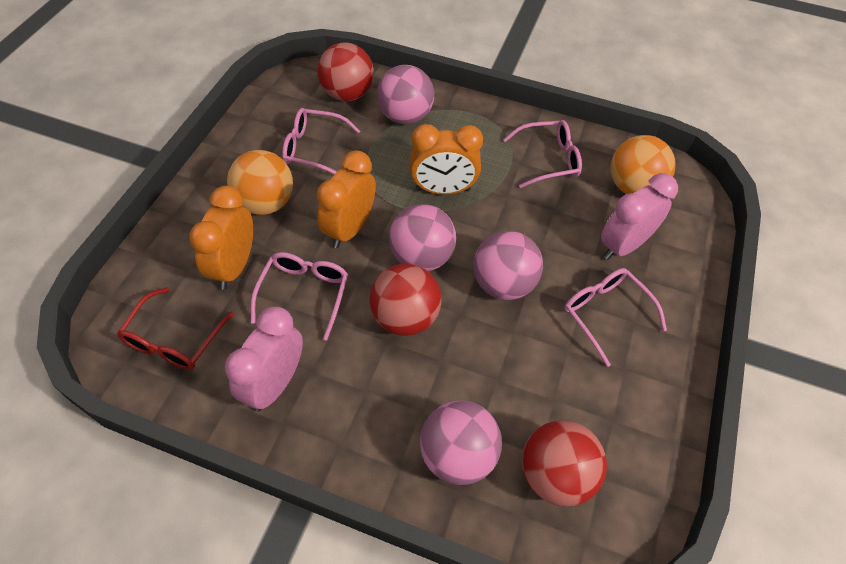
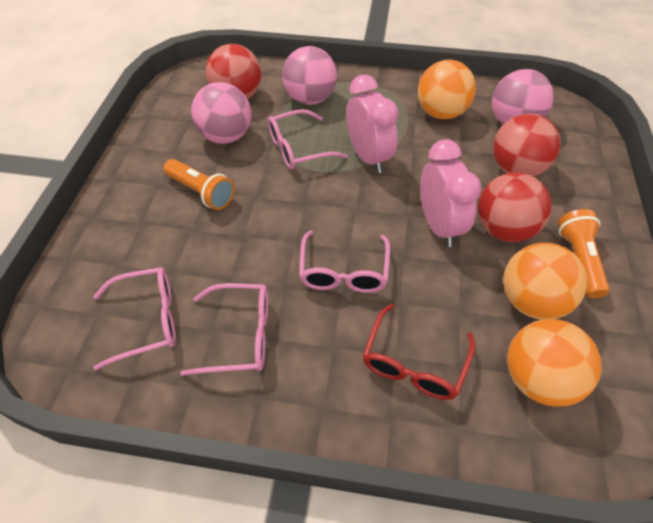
orange ball: 2 -> 3
orange clock: 3 -> 0
orange flashlight: 0 -> 2
pink ball: 4 -> 3

